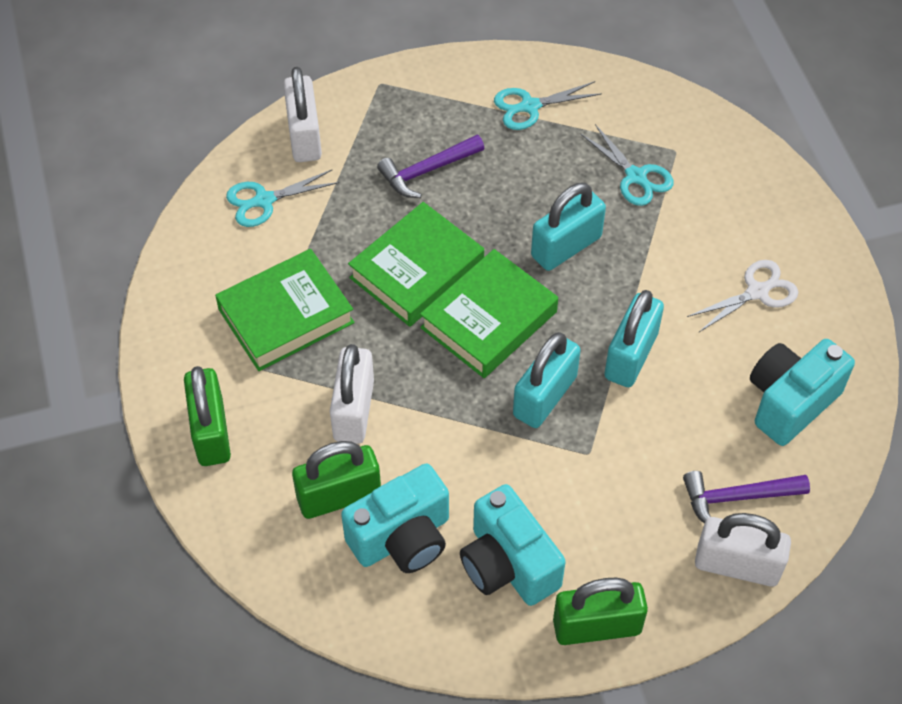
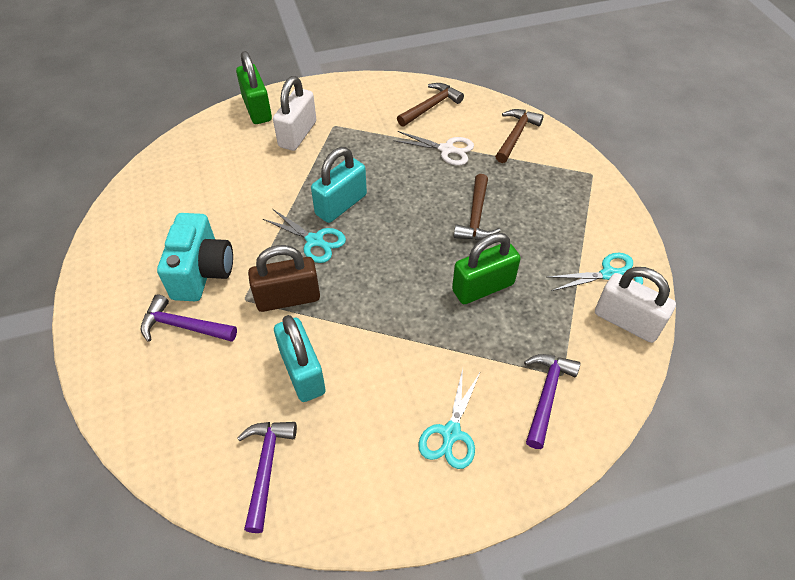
brown hammer: 0 -> 3
brown padlock: 0 -> 1
green book: 3 -> 0
green padlock: 3 -> 2
purple hammer: 2 -> 3
turquoise camera: 3 -> 1
turquoise padlock: 3 -> 2
white padlock: 3 -> 2

